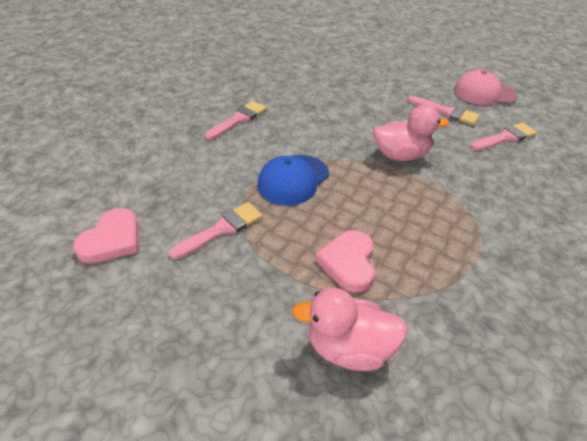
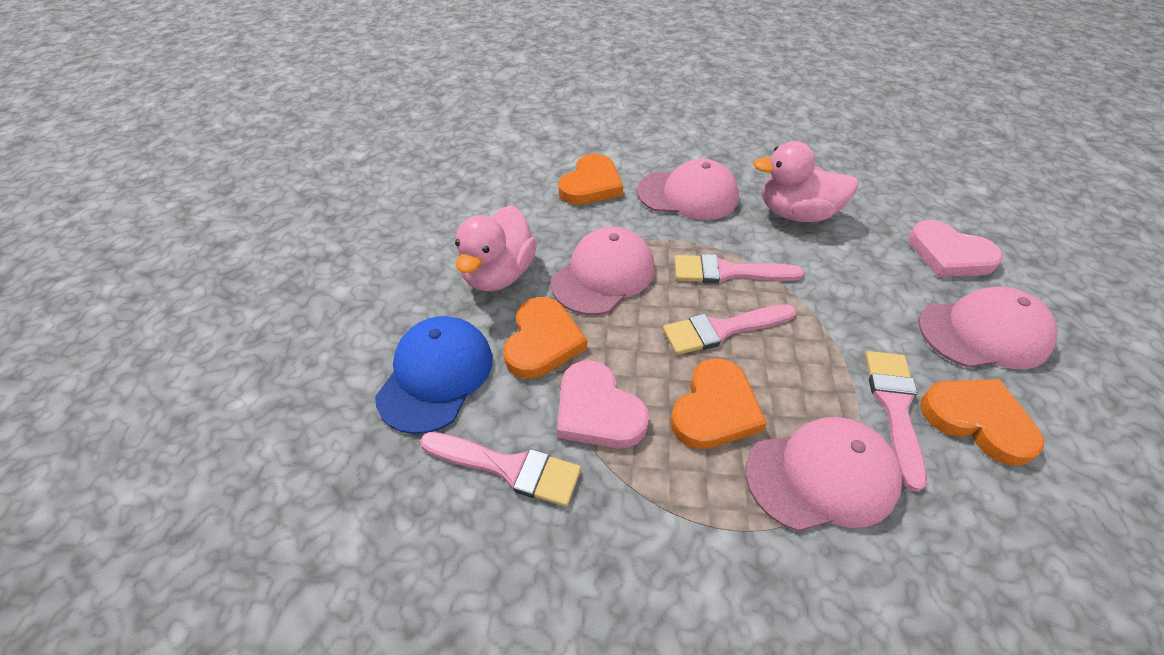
orange heart: 0 -> 4
pink cap: 1 -> 4

